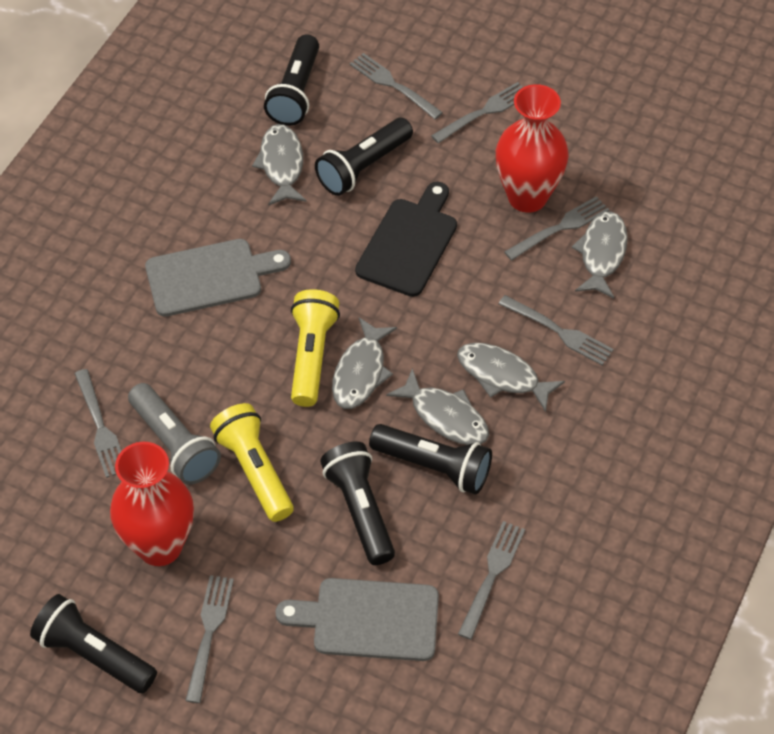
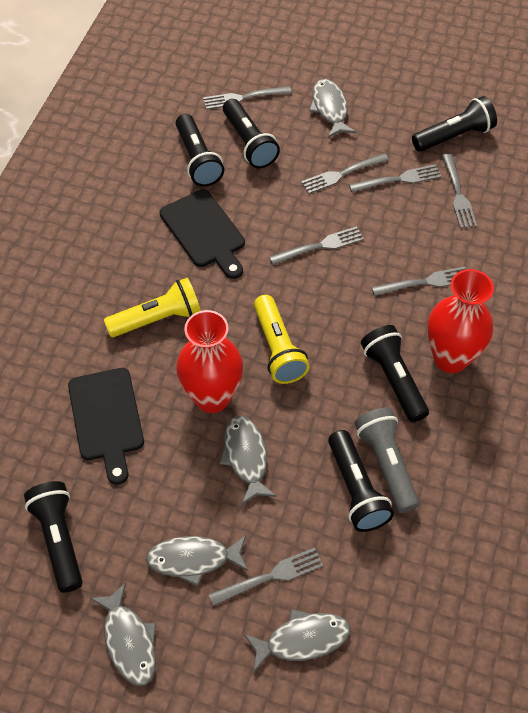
black cutting board: 1 -> 2
black flashlight: 5 -> 6
grey cutting board: 2 -> 0

